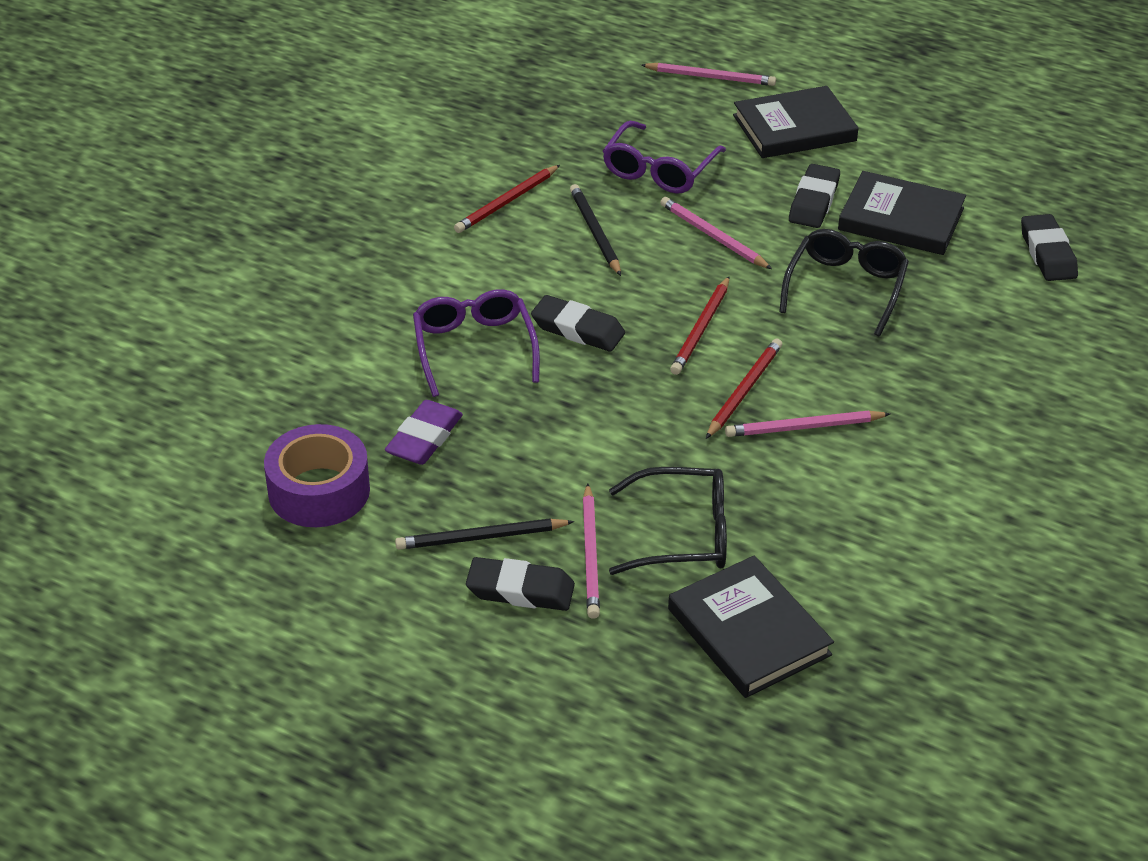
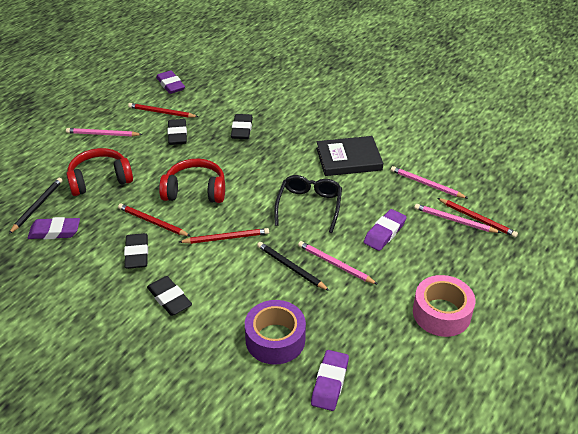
black book: 3 -> 1
black glasses: 2 -> 1
pink tape: 0 -> 1
purple eraser: 1 -> 4
purple glasses: 2 -> 0
red headphones: 0 -> 2
red pencil: 3 -> 4

